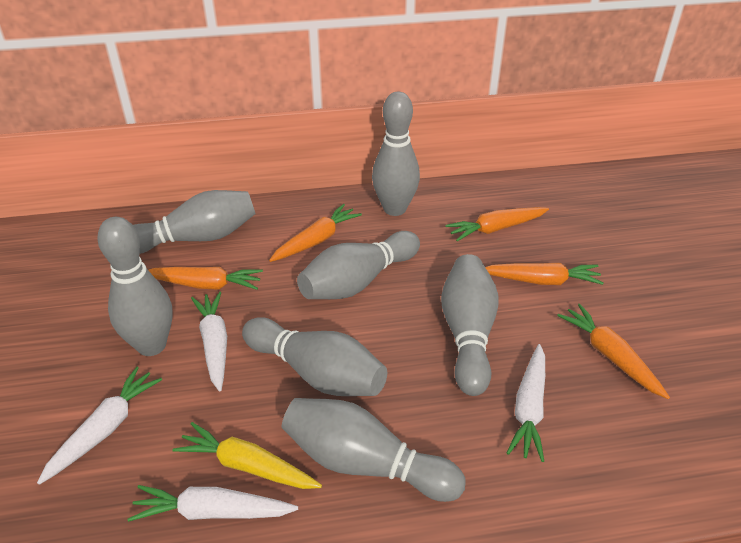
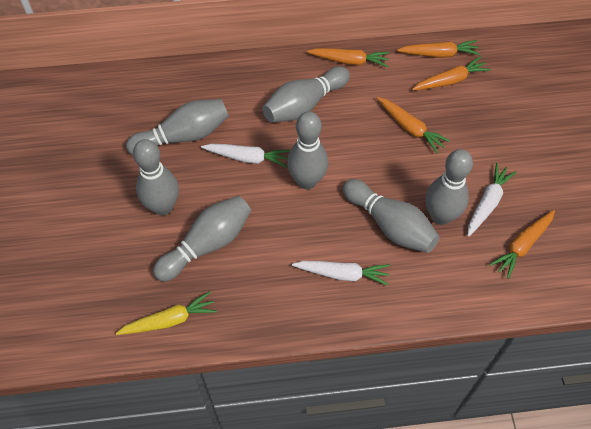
white carrot: 4 -> 3

